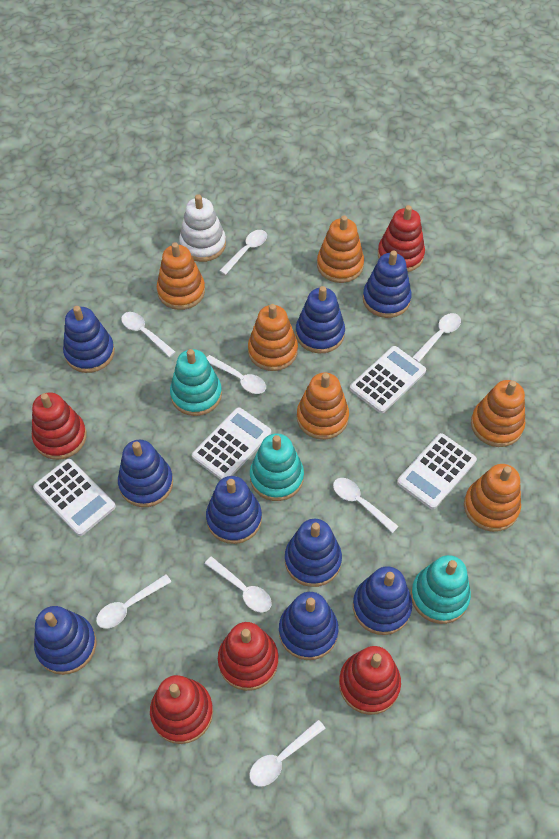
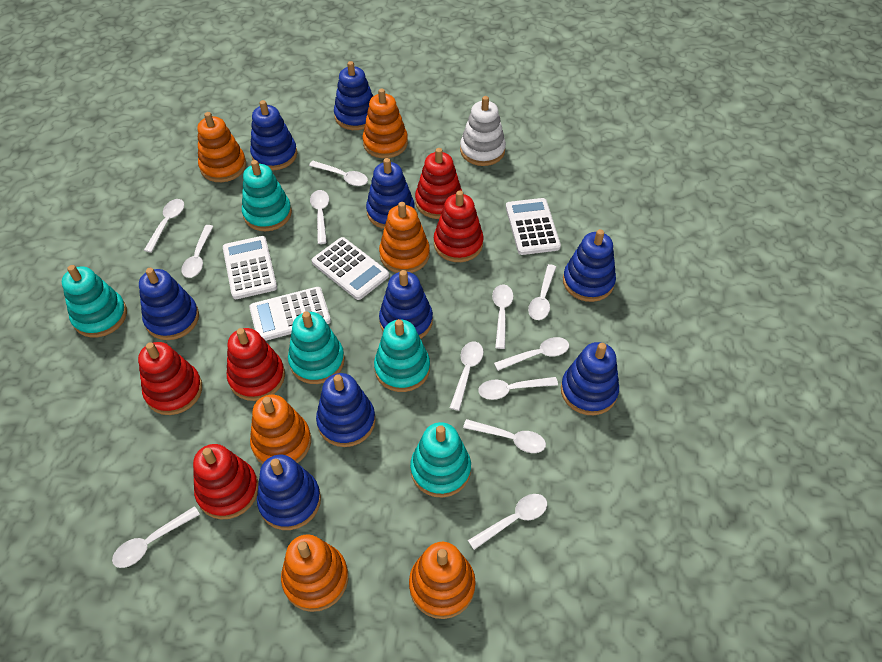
turquoise stacking toy: 3 -> 5
white spoon: 8 -> 12

